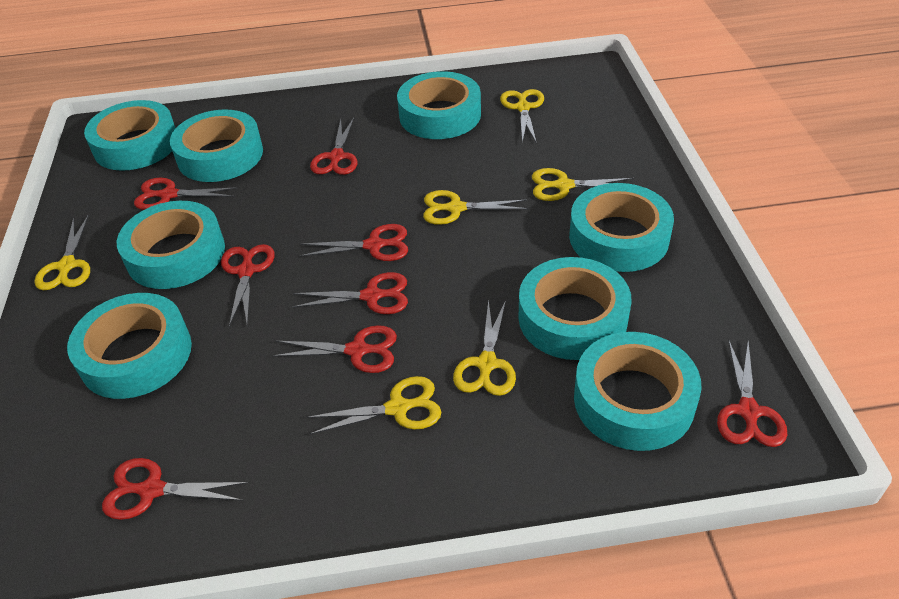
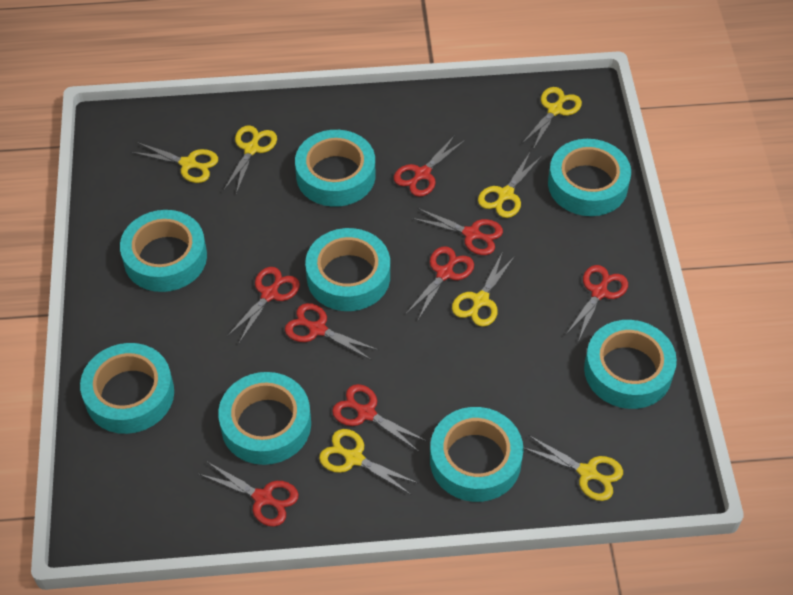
yellow scissors: 6 -> 7

